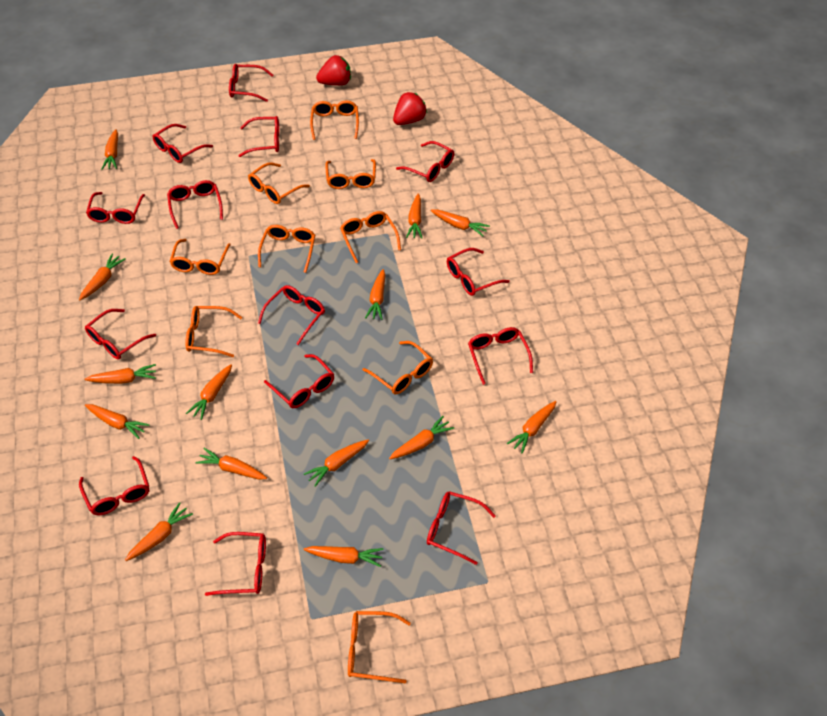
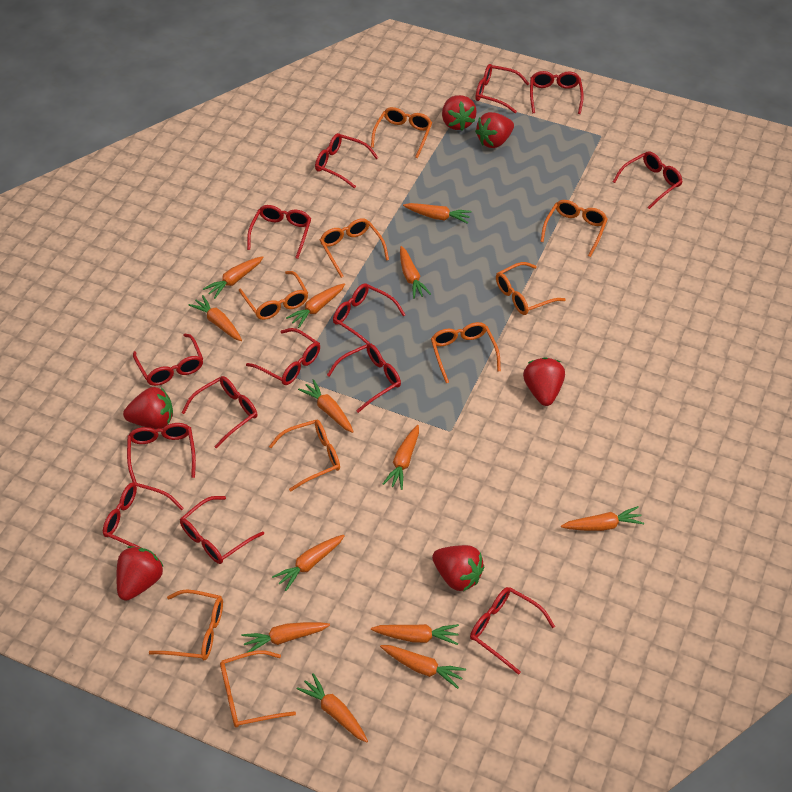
orange carrot: 14 -> 13
red strawberry: 2 -> 6

